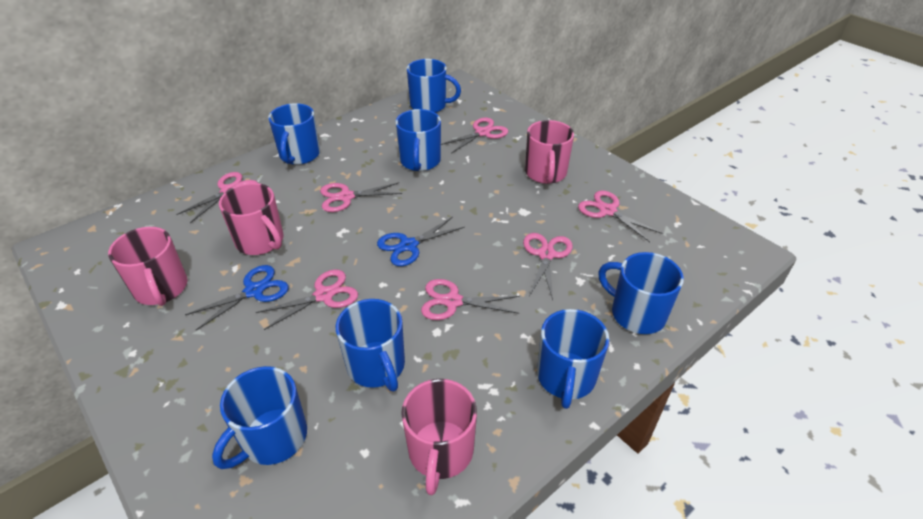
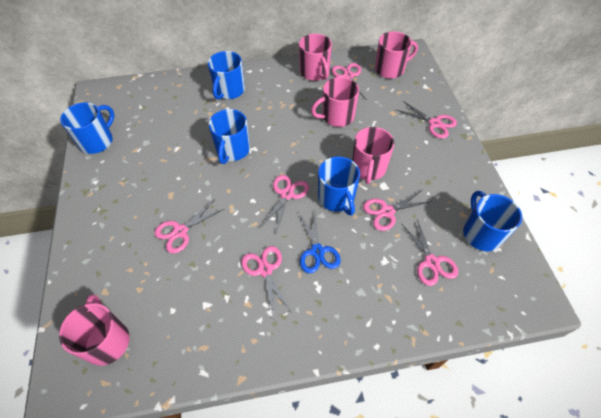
blue mug: 7 -> 5
blue scissors: 2 -> 1
pink mug: 4 -> 5

